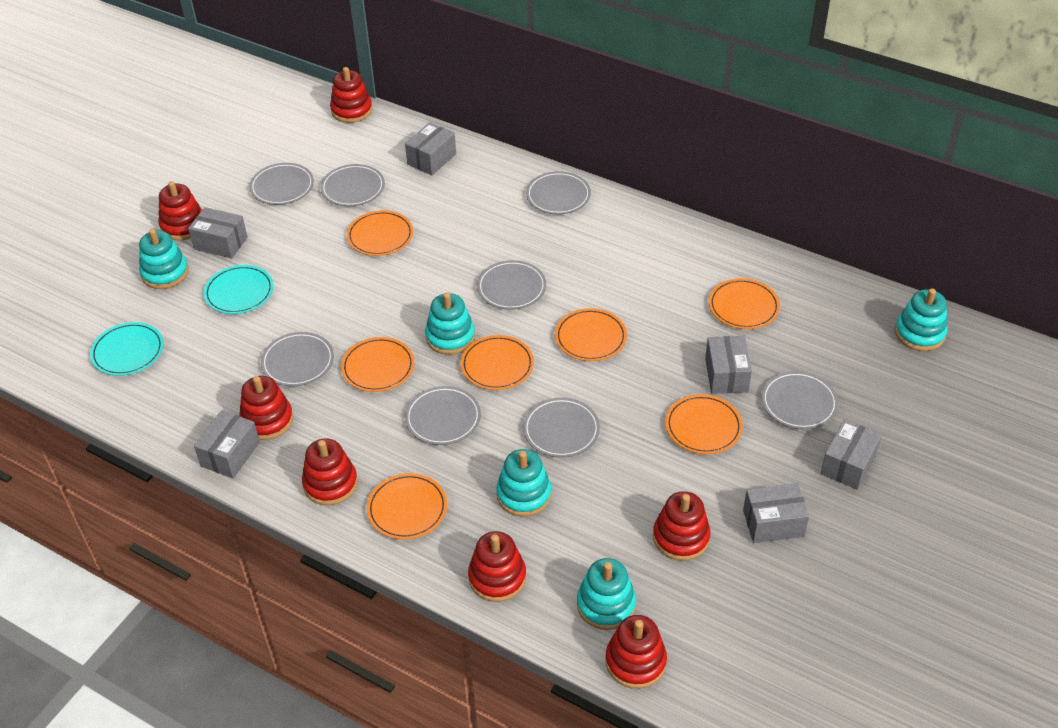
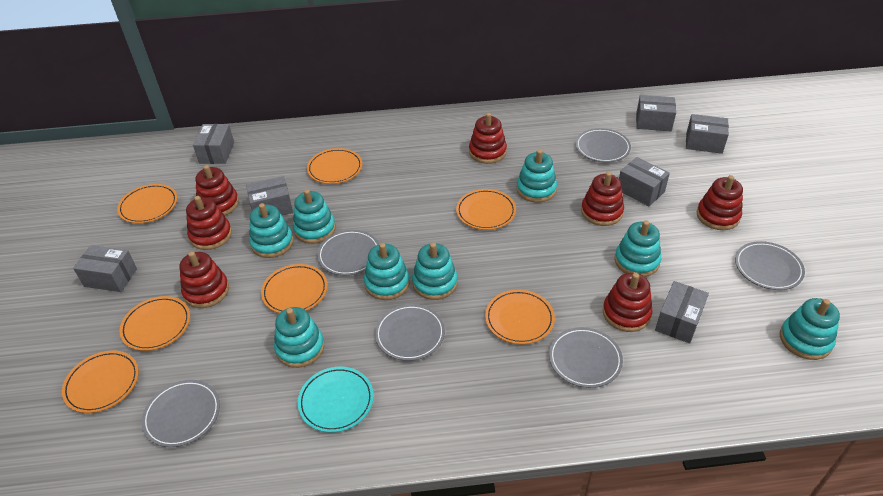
grey box: 6 -> 7
grey plate: 8 -> 6
turquoise plate: 2 -> 1
turquoise stacking toy: 5 -> 8

